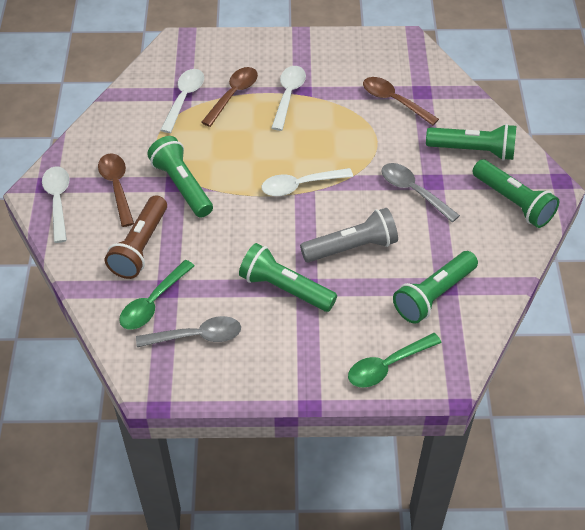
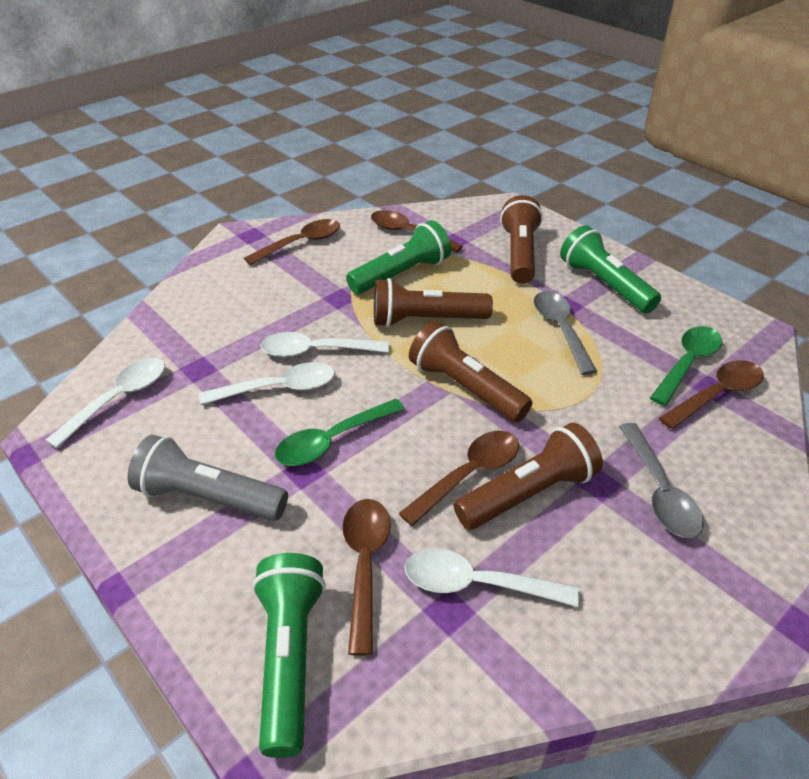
brown flashlight: 1 -> 4
brown spoon: 3 -> 5
green flashlight: 5 -> 3

